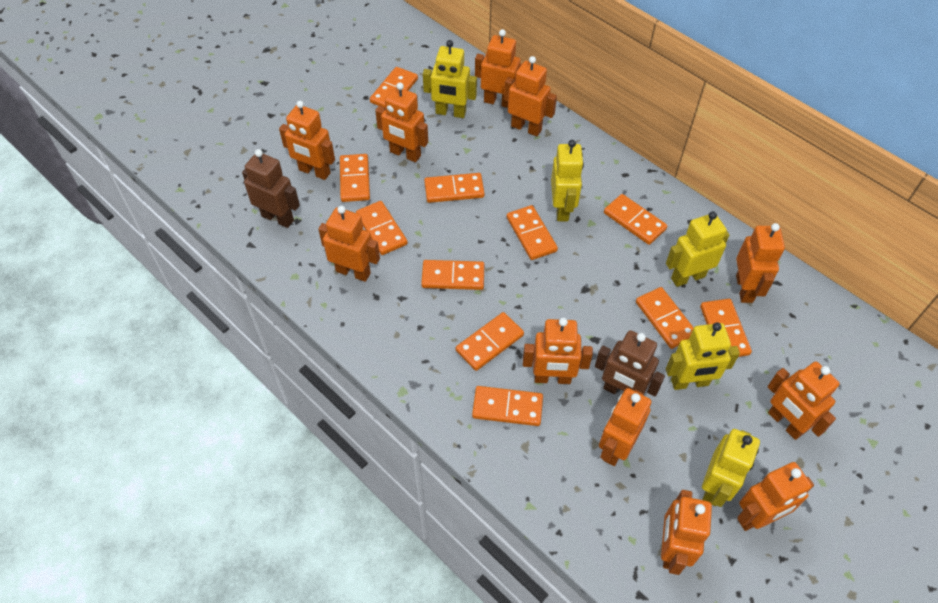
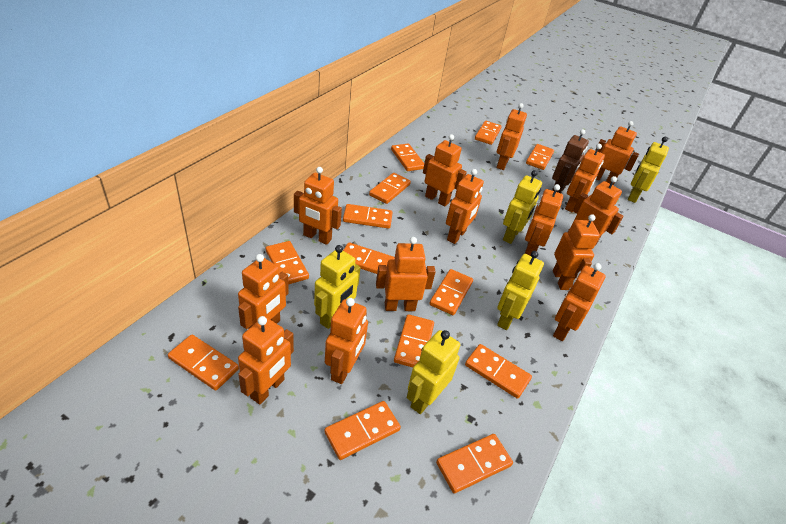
brown robot: 2 -> 1
orange domino: 11 -> 13
orange robot: 11 -> 14

